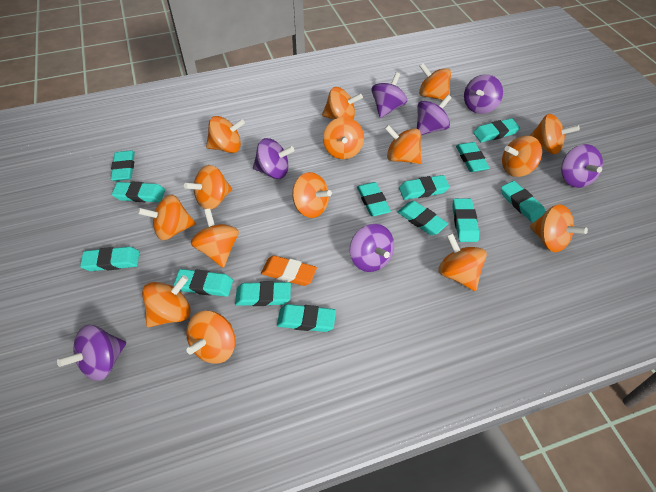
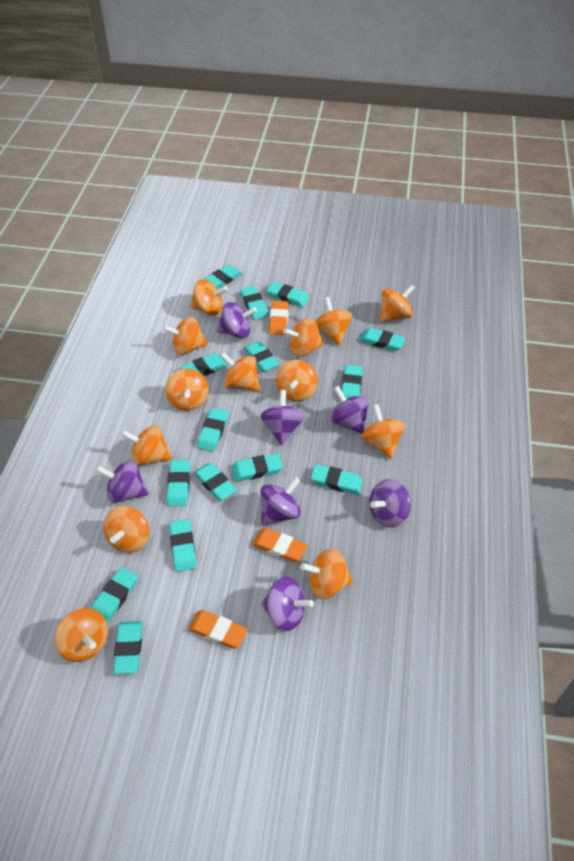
orange eraser: 1 -> 3
orange spinning top: 15 -> 13
turquoise eraser: 13 -> 15

